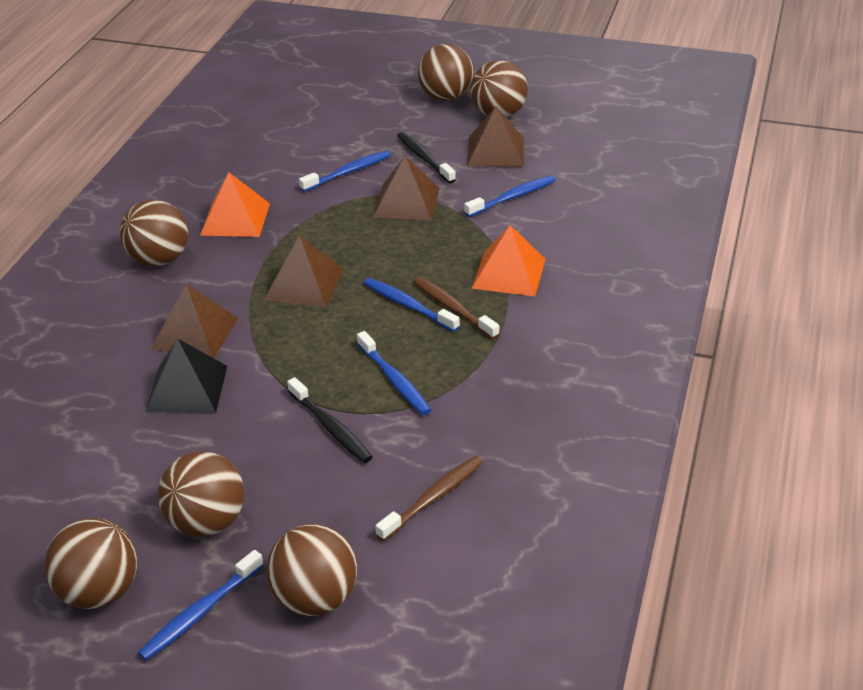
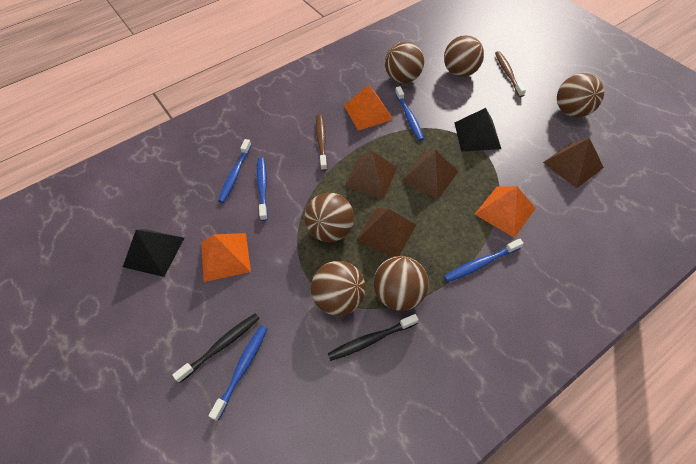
black pyramid: 1 -> 2
orange pyramid: 2 -> 3

